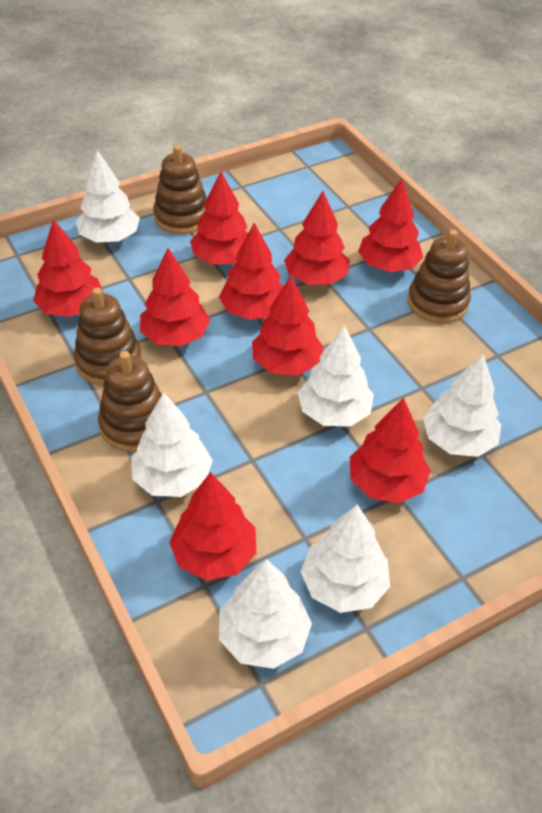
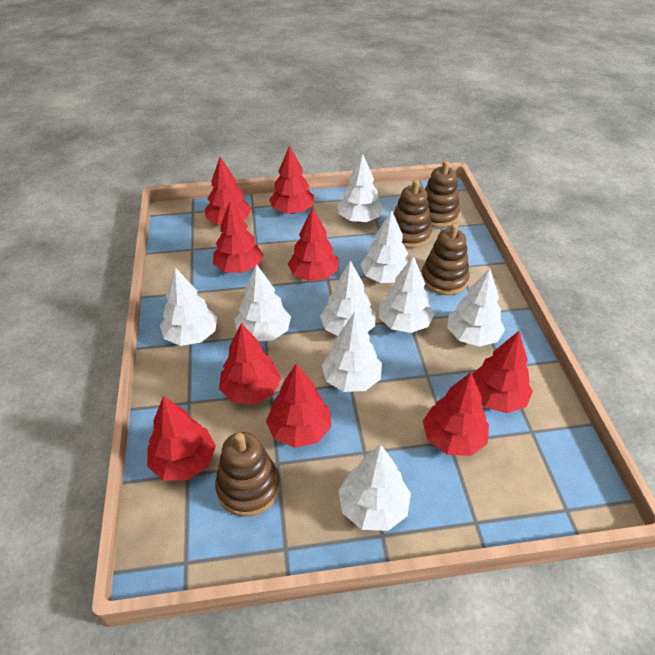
white tree: 6 -> 9

